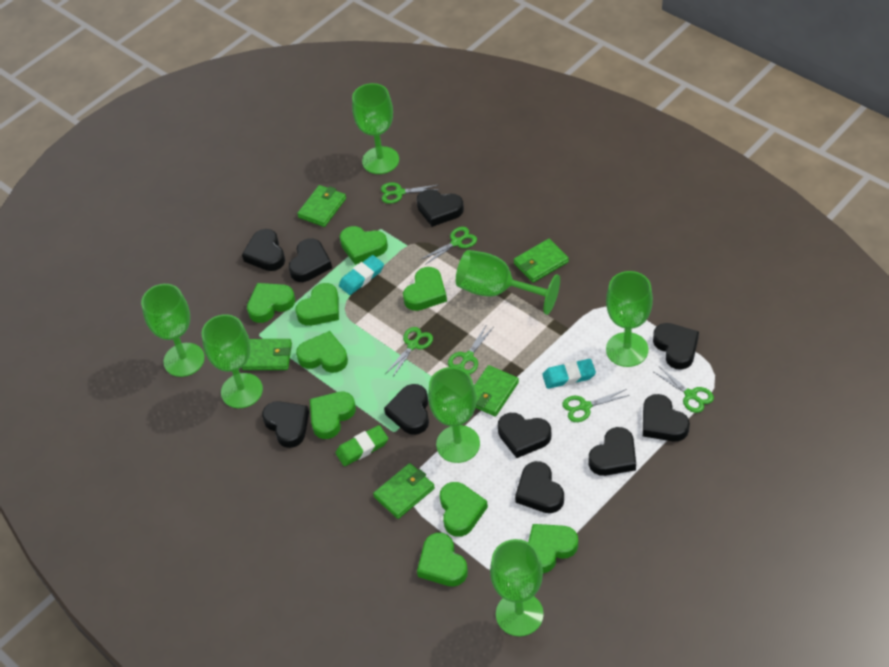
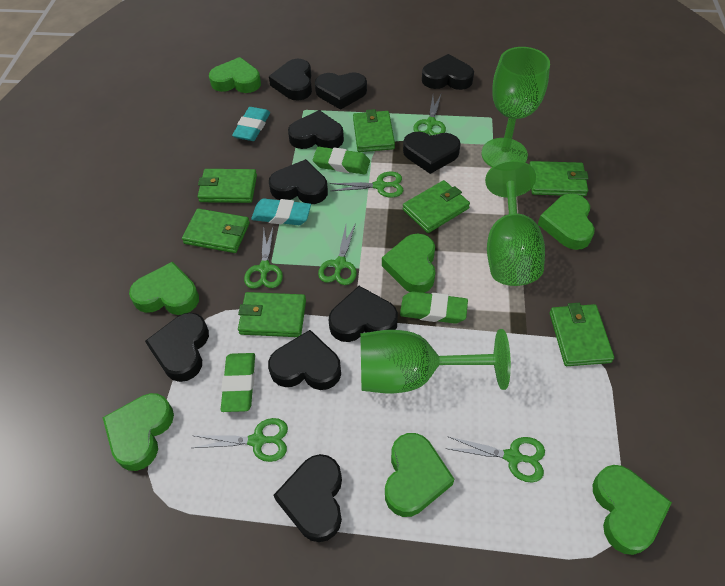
green eraser: 1 -> 3
green goblet: 7 -> 3
green heart: 9 -> 7
green wallet: 5 -> 7

